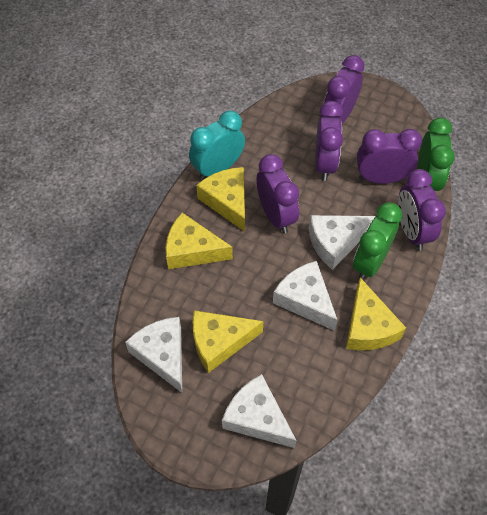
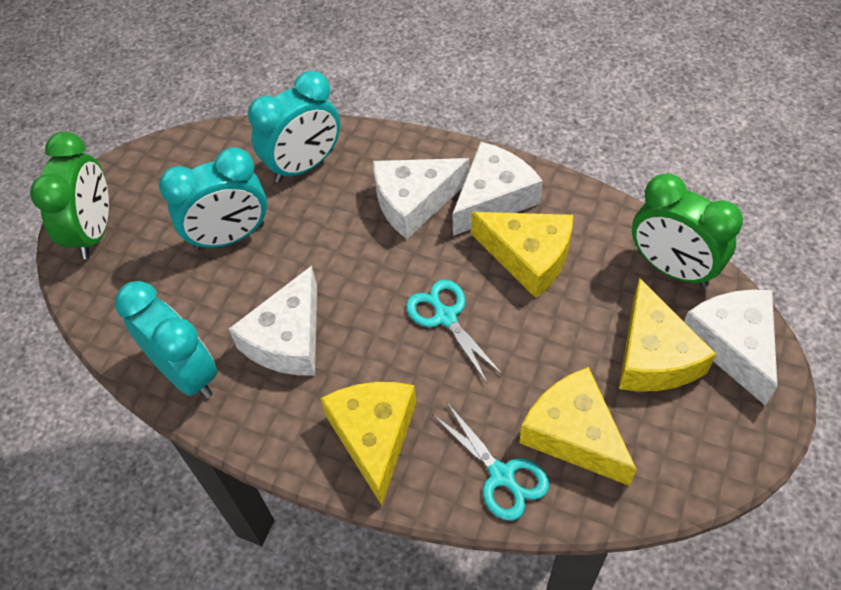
purple clock: 5 -> 0
turquoise clock: 1 -> 3
turquoise scissors: 0 -> 2

